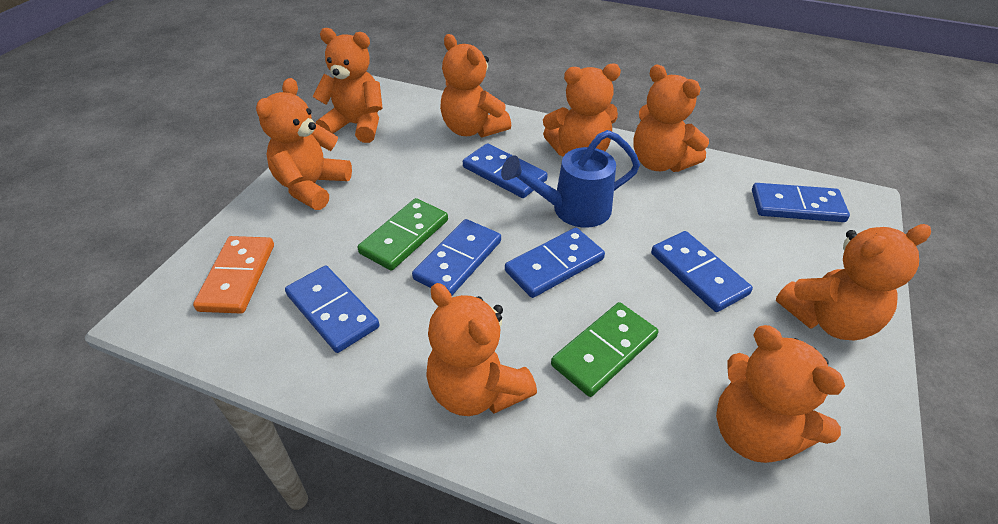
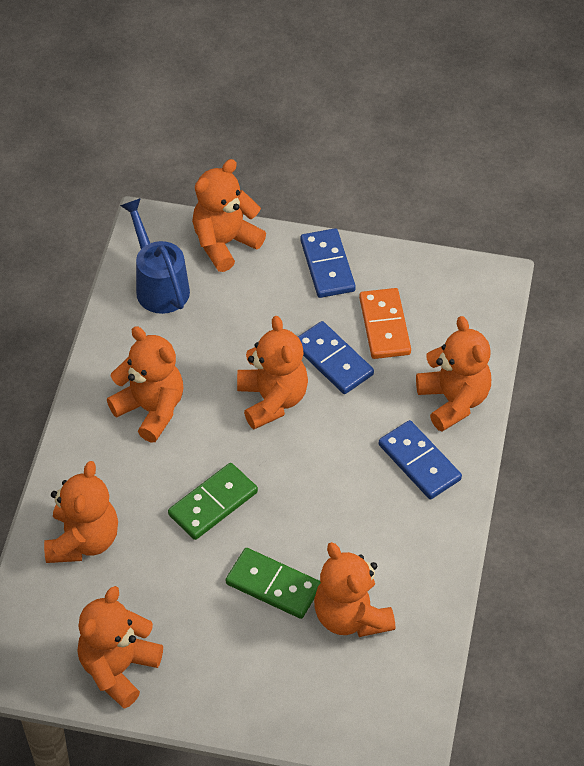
blue domino: 6 -> 3
orange teddy bear: 8 -> 7

